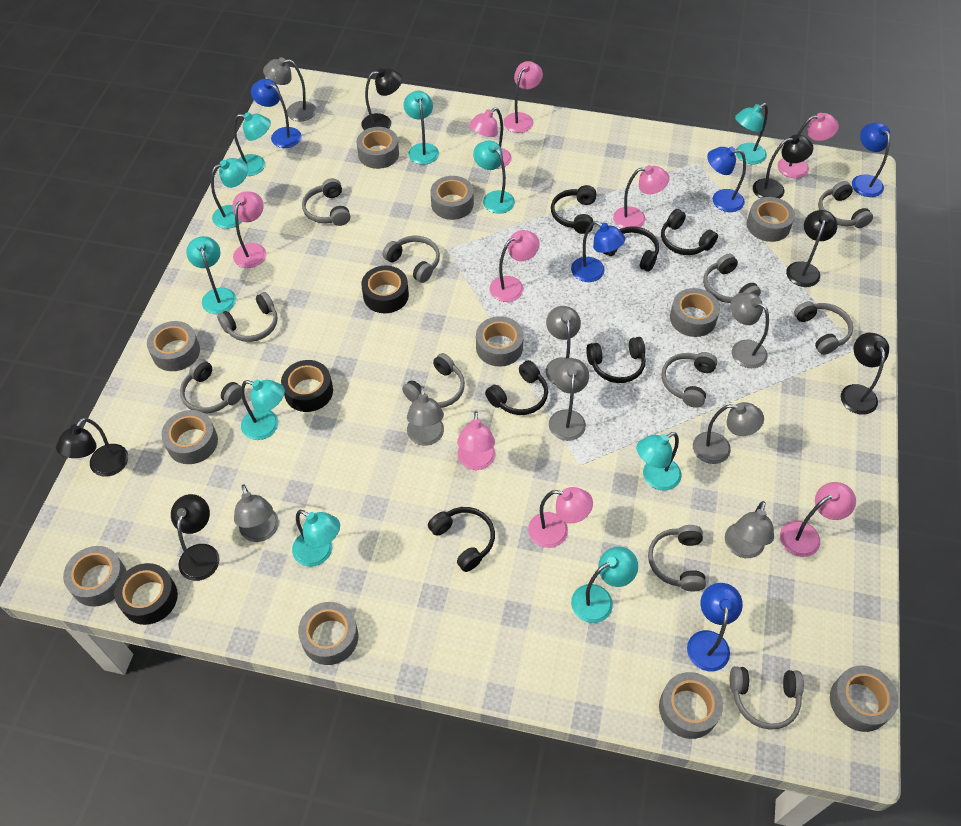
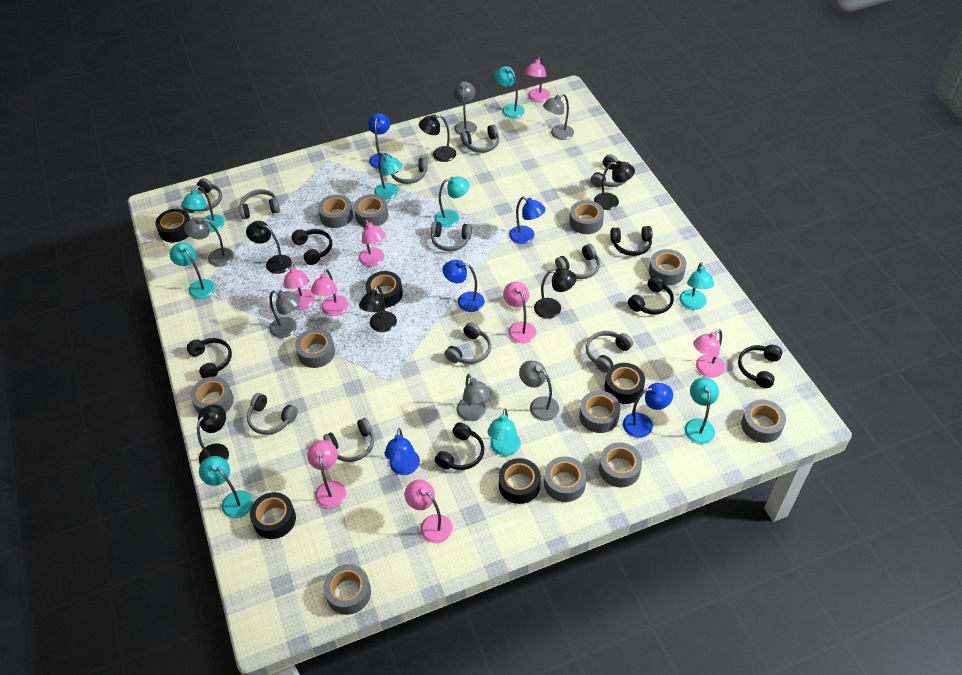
black tape: 3 -> 5
grey lamp: 8 -> 6
pink lamp: 9 -> 8
turquoise lamp: 10 -> 9

